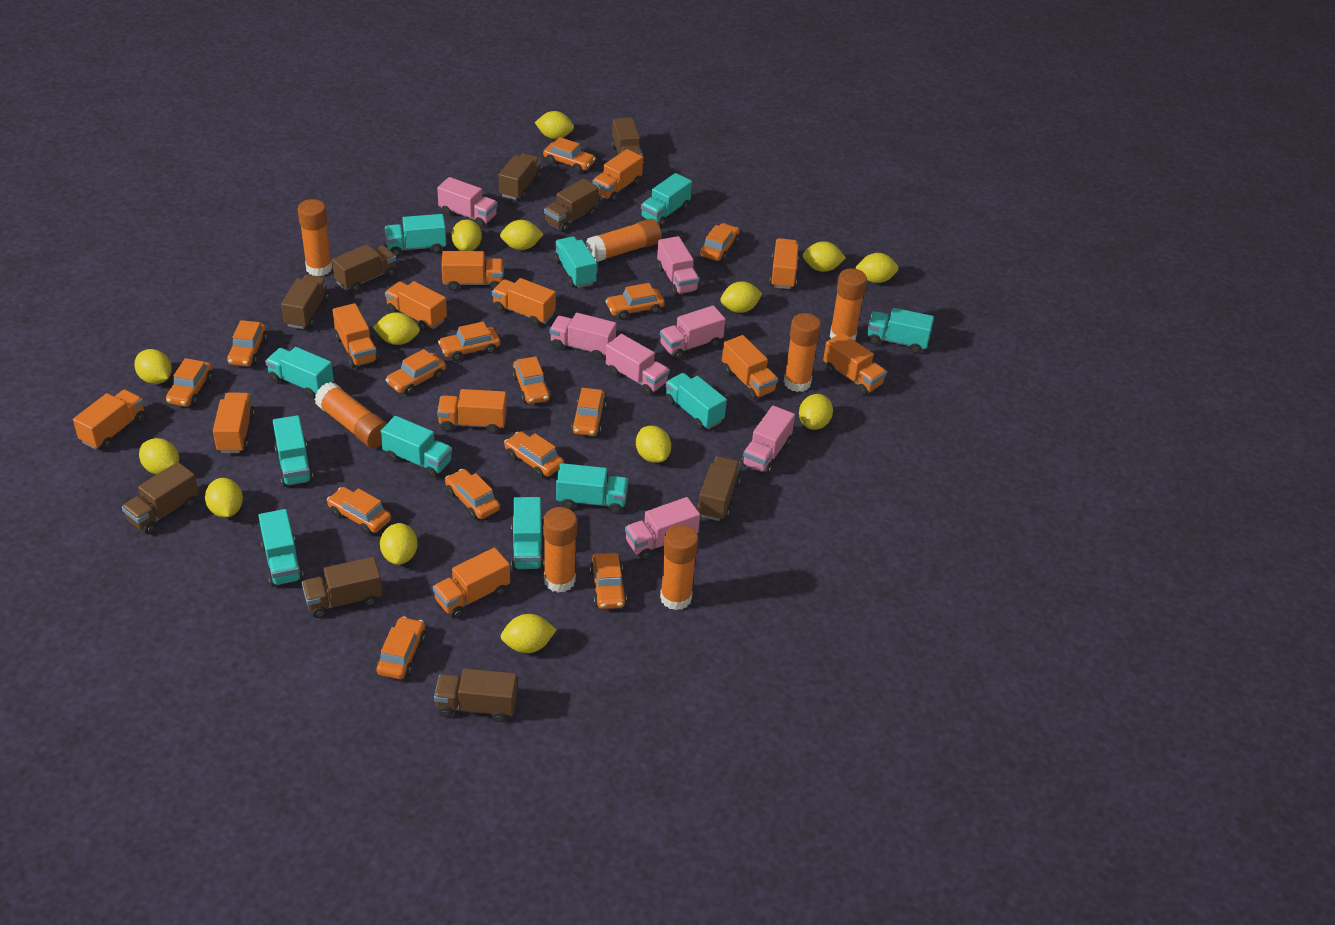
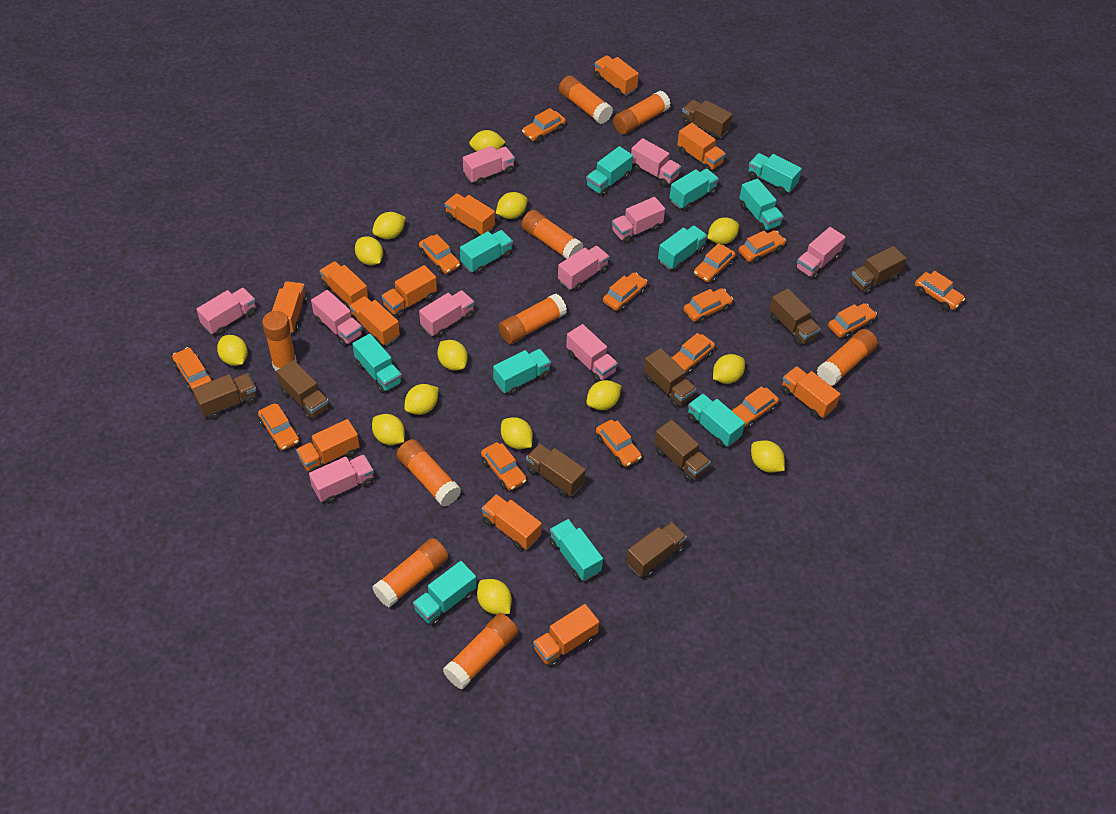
orange glue stick: 7 -> 9
orange truck: 12 -> 11
pink truck: 7 -> 10

